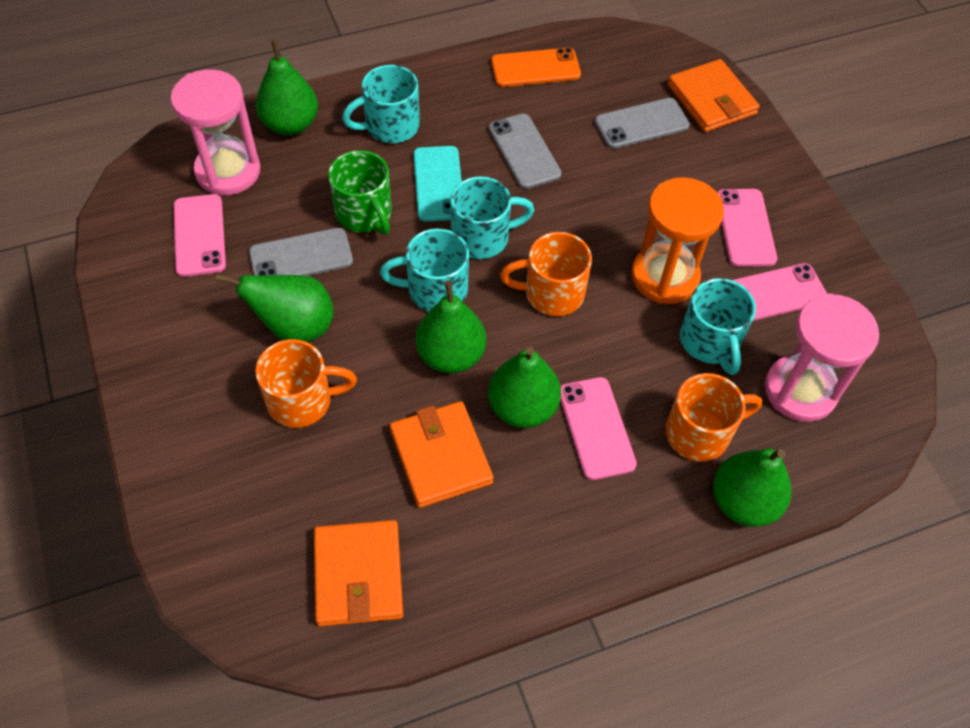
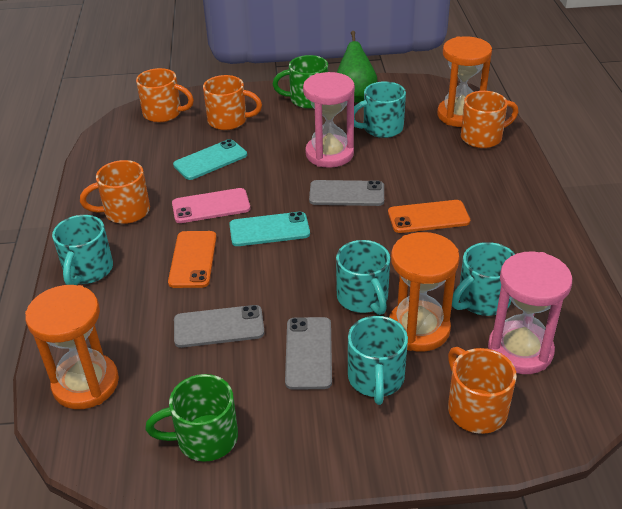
green mug: 1 -> 2
green pear: 5 -> 1
orange hourglass: 1 -> 3
orange mug: 3 -> 5
orange phone: 1 -> 2
orange wallet: 3 -> 0
pink phone: 4 -> 1
turquoise mug: 4 -> 5
turquoise phone: 1 -> 2

